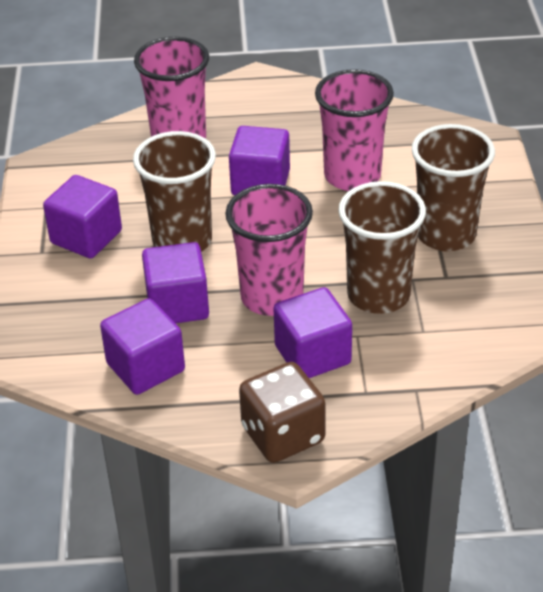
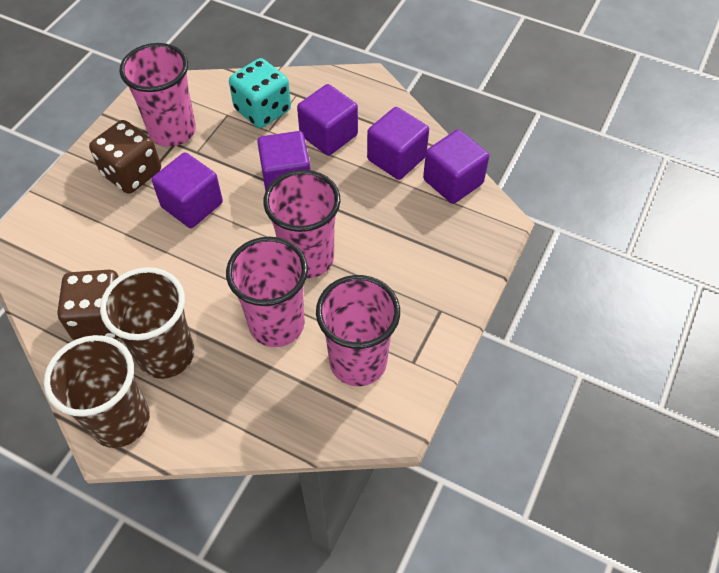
brown cup: 3 -> 2
brown dice: 1 -> 2
pink cup: 3 -> 4
turquoise dice: 0 -> 1

